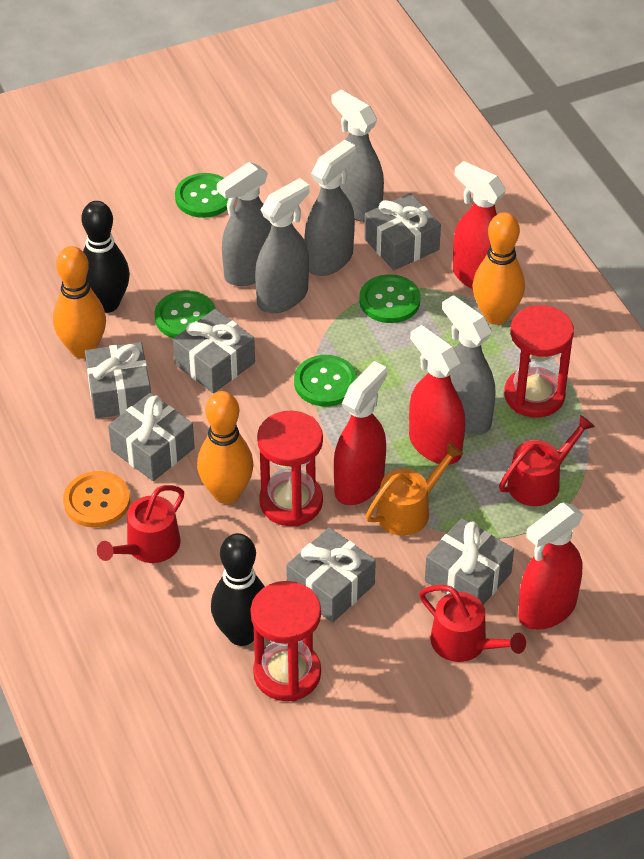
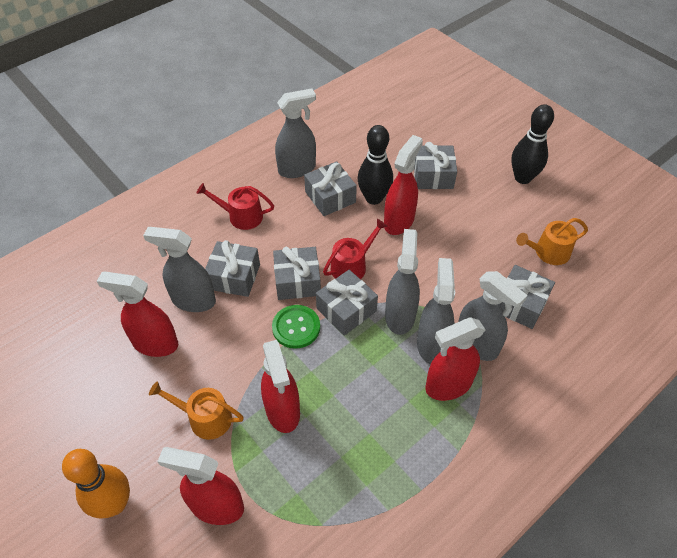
green button: 4 -> 1
orange bowling pin: 3 -> 1
orange button: 1 -> 0
orange watering can: 1 -> 2
red hourglass: 3 -> 0
red spray bottle: 4 -> 5
red watering can: 3 -> 2

